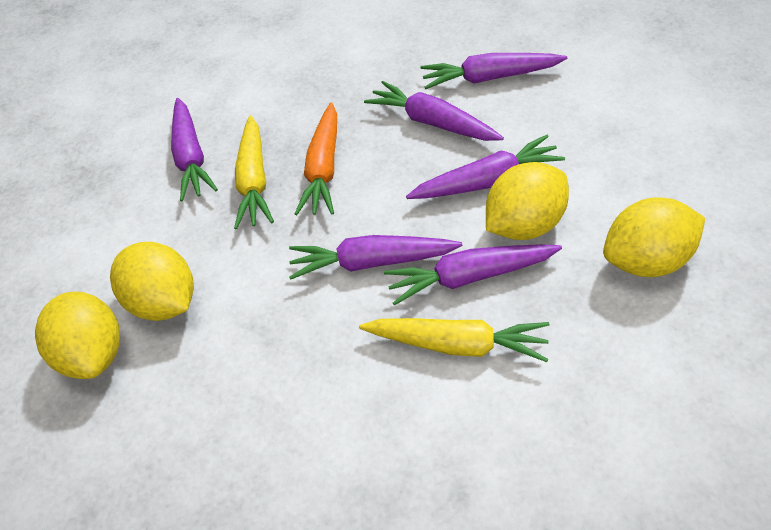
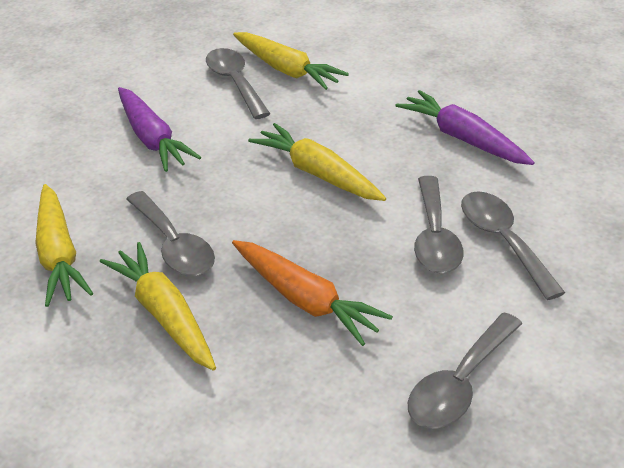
grey spoon: 0 -> 5
purple carrot: 6 -> 2
yellow carrot: 2 -> 4
yellow lemon: 4 -> 0

